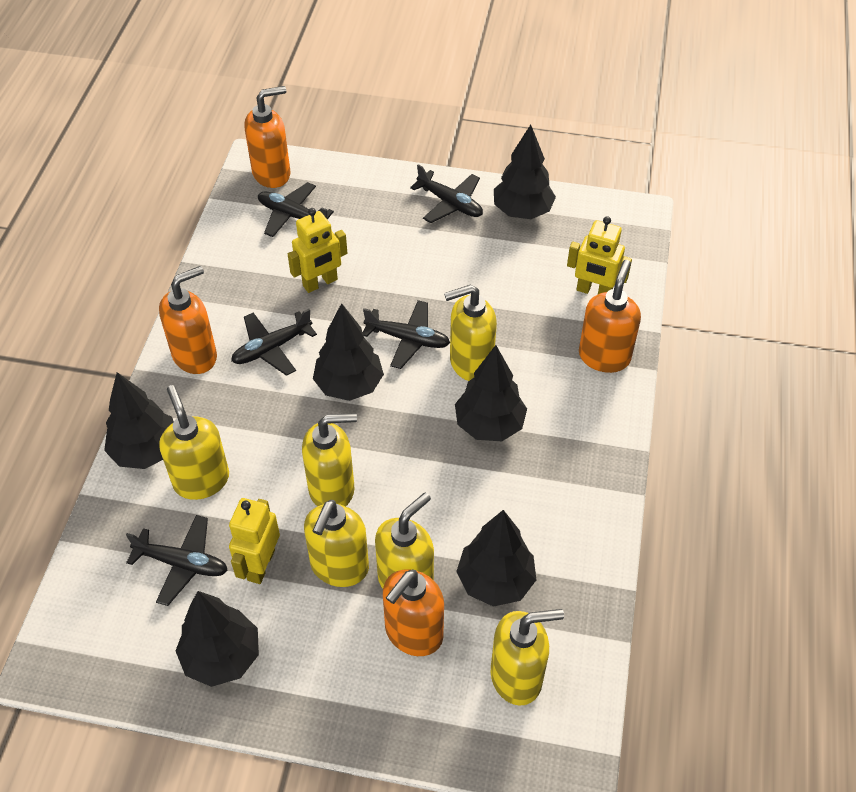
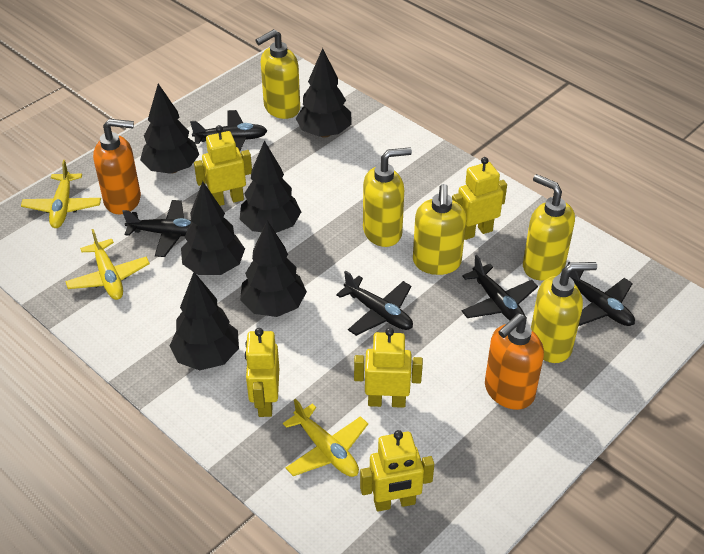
orange soap dispenser: 4 -> 2
yellow plane: 0 -> 3
yellow robot: 3 -> 5
yellow soap dispenser: 6 -> 5

